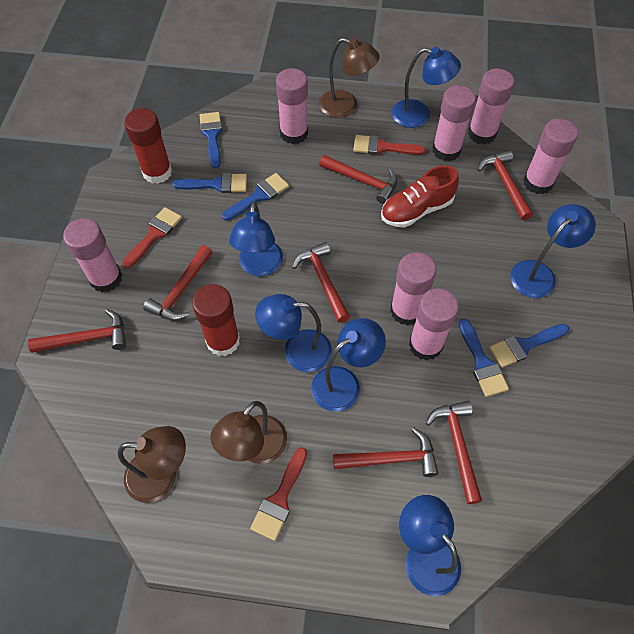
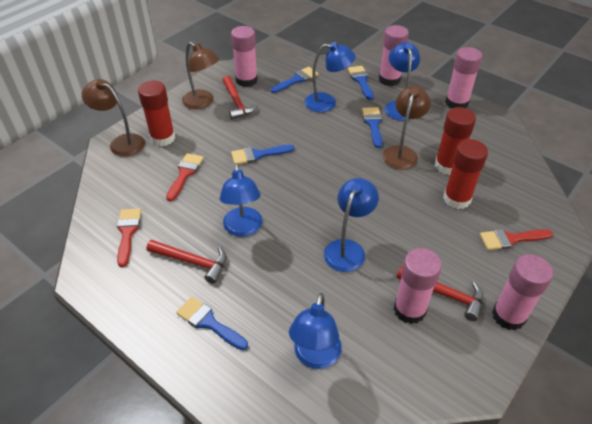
blue lamp: 6 -> 5
pink glue stick: 7 -> 5
red glue stick: 2 -> 3
red hammer: 7 -> 3
red shoe: 1 -> 0

